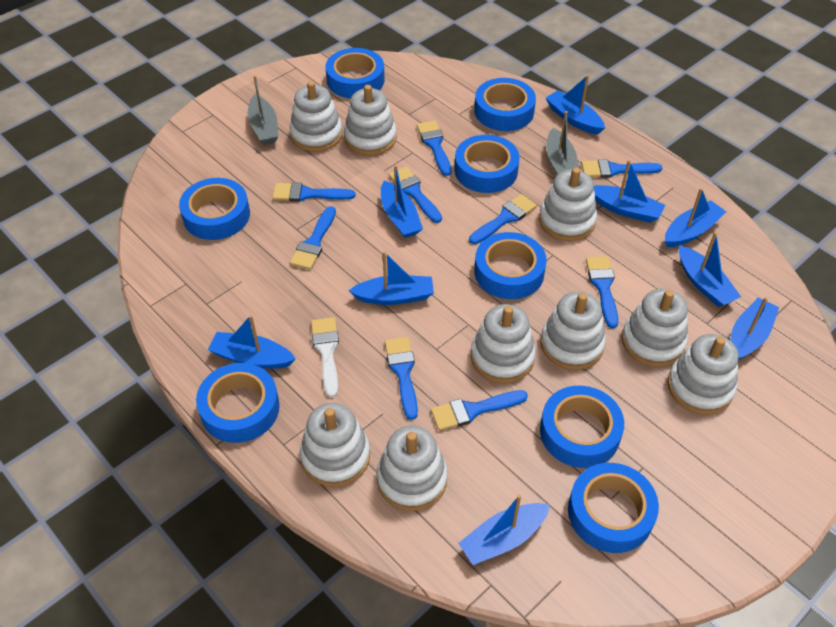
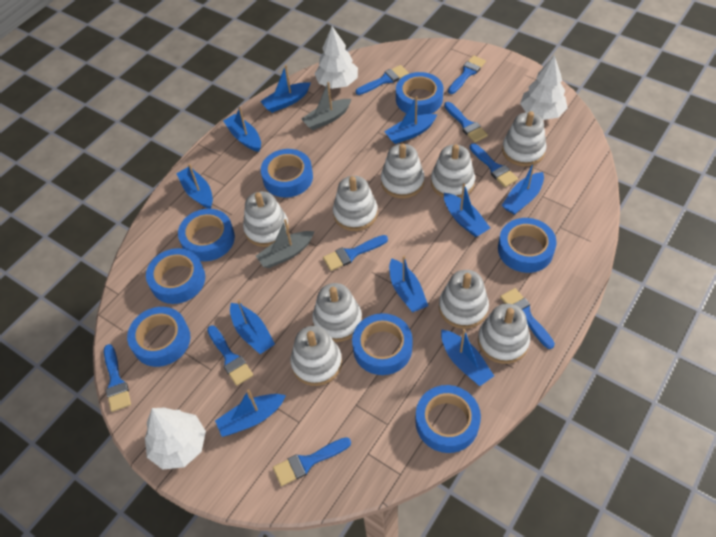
blue boat: 9 -> 10
white brush: 1 -> 0
white tree: 0 -> 3

